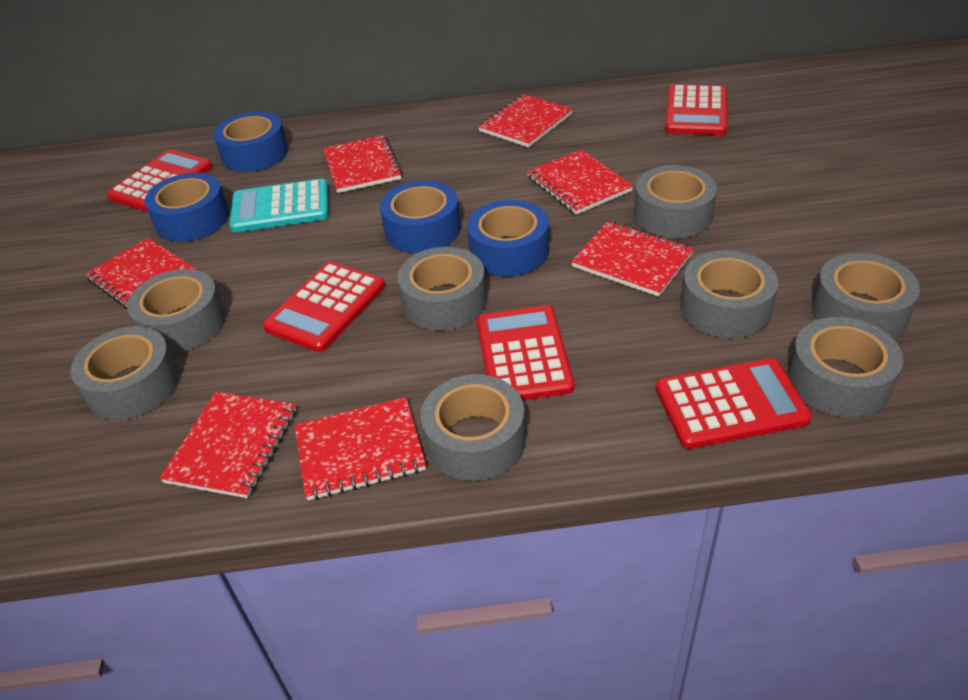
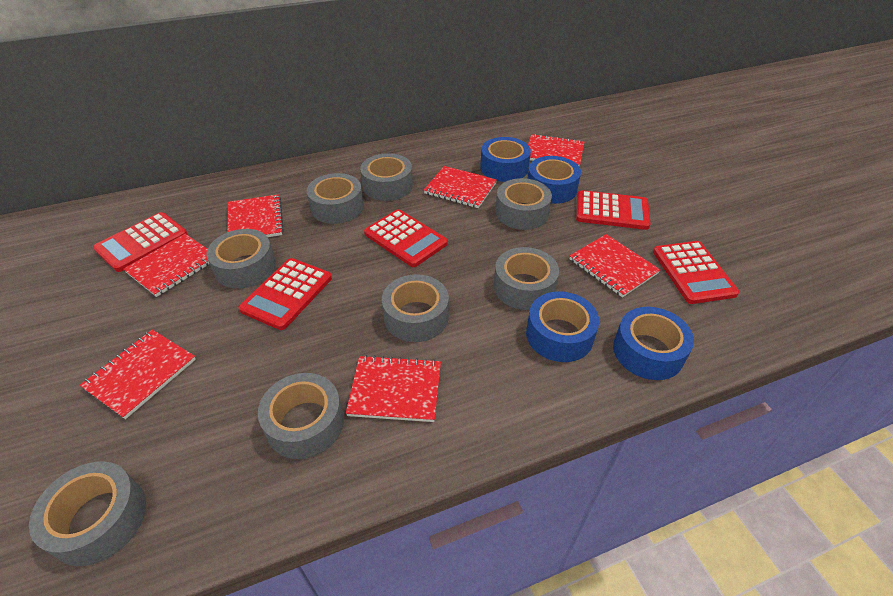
turquoise calculator: 1 -> 0

